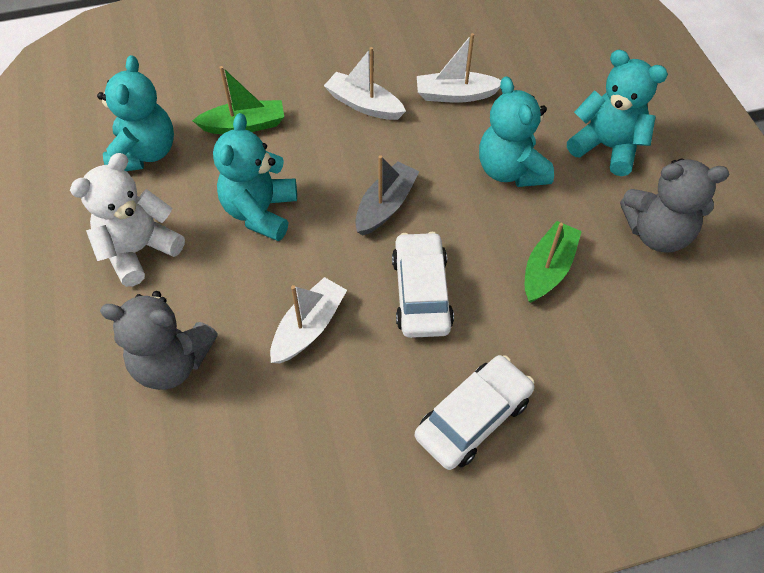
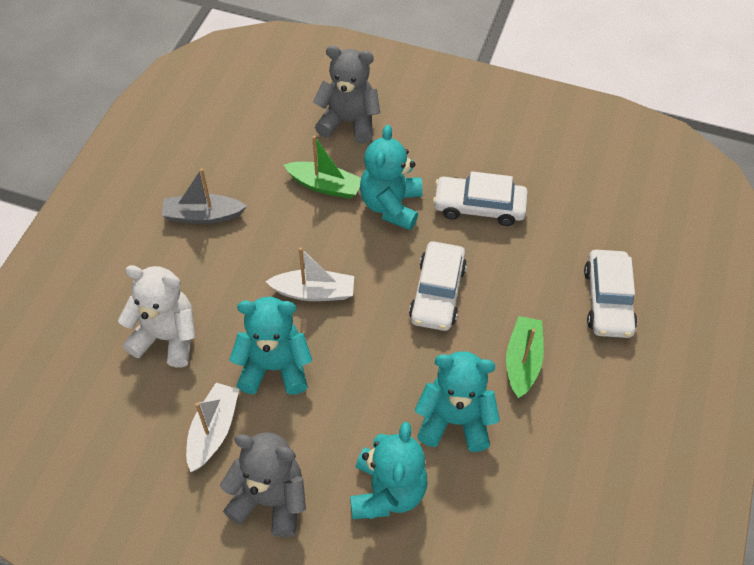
white boat: 3 -> 2
white car: 2 -> 3

